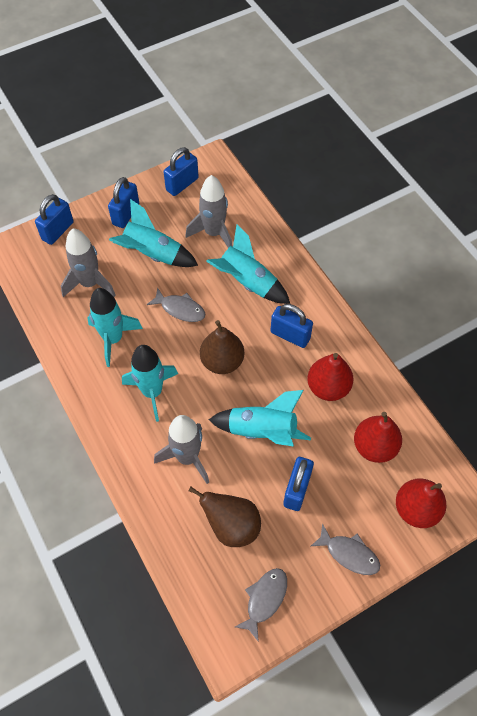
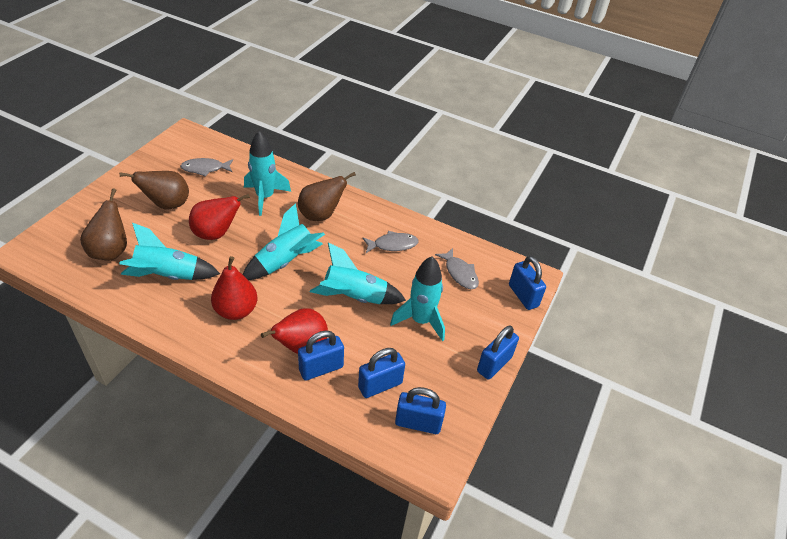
brown pear: 2 -> 3
grey rocket: 3 -> 0

